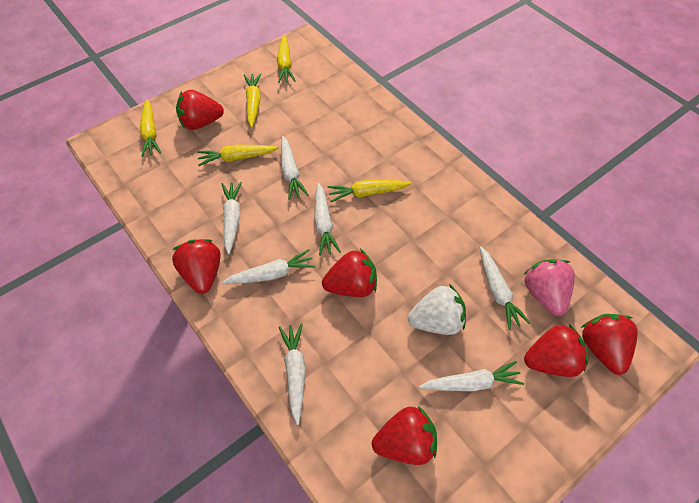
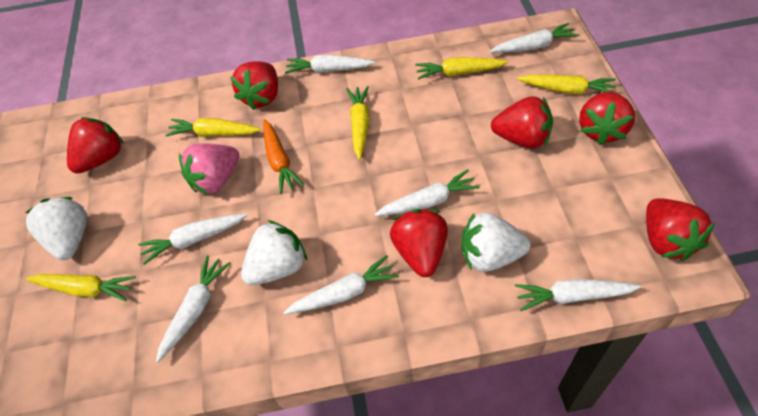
orange carrot: 0 -> 1
white strawberry: 1 -> 3

